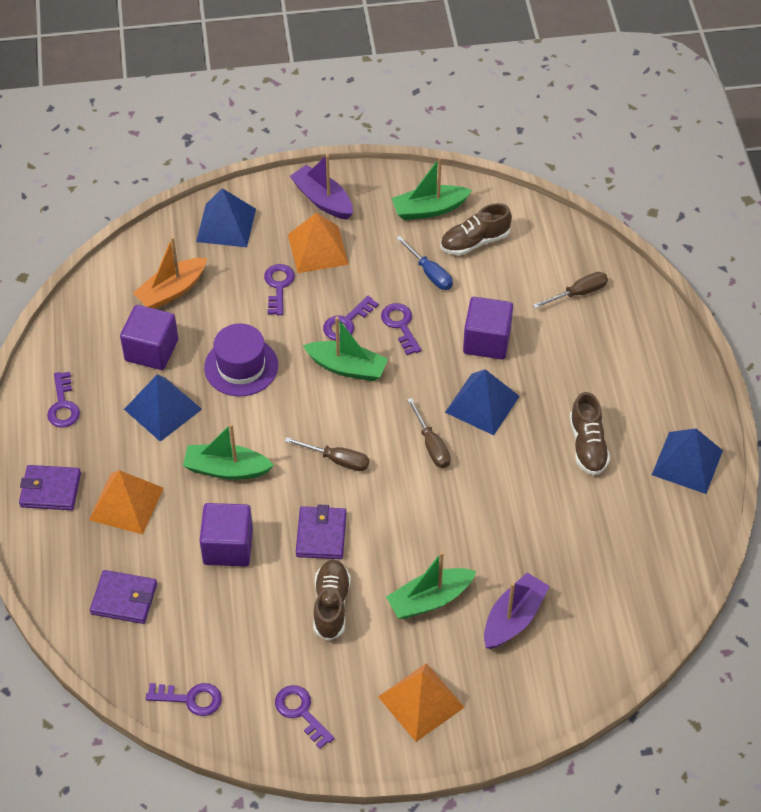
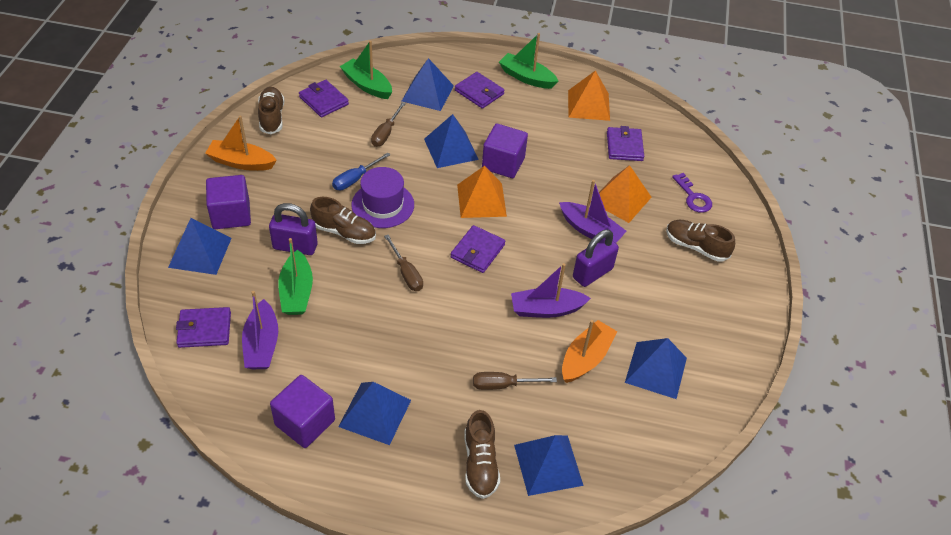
blue pyramid: 4 -> 6
brown shoe: 3 -> 4
green boat: 4 -> 3
orange boat: 1 -> 2
purple boat: 2 -> 3
purple key: 6 -> 1
purple padlock: 0 -> 2
purple wallet: 3 -> 5

